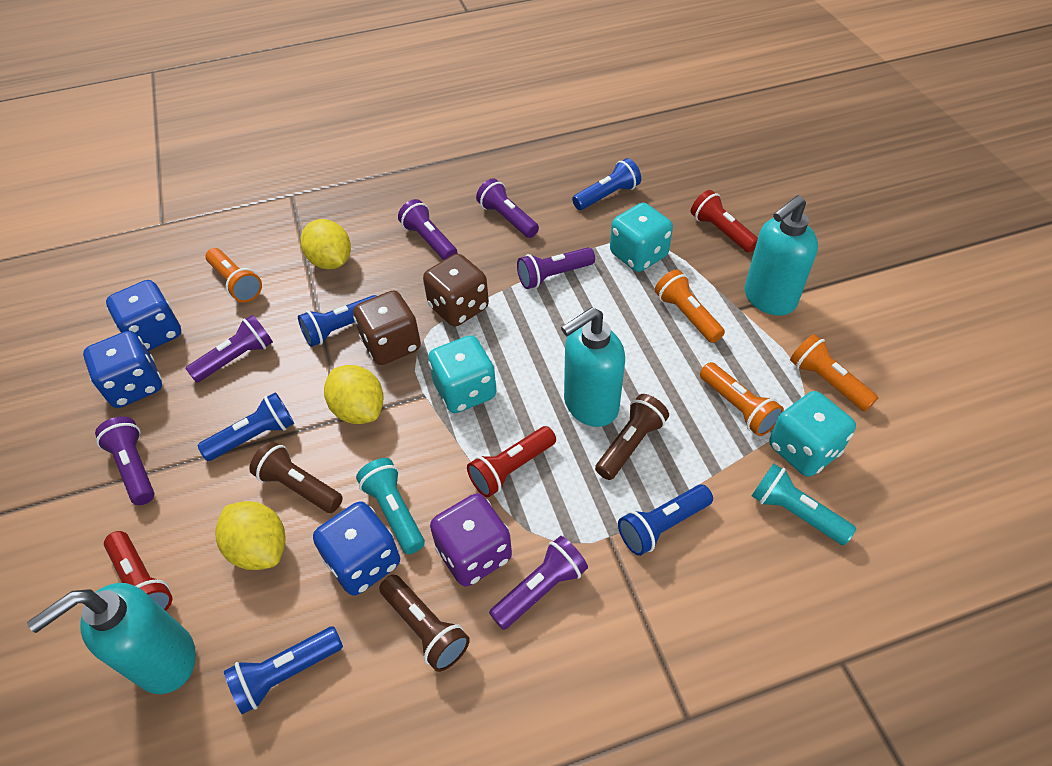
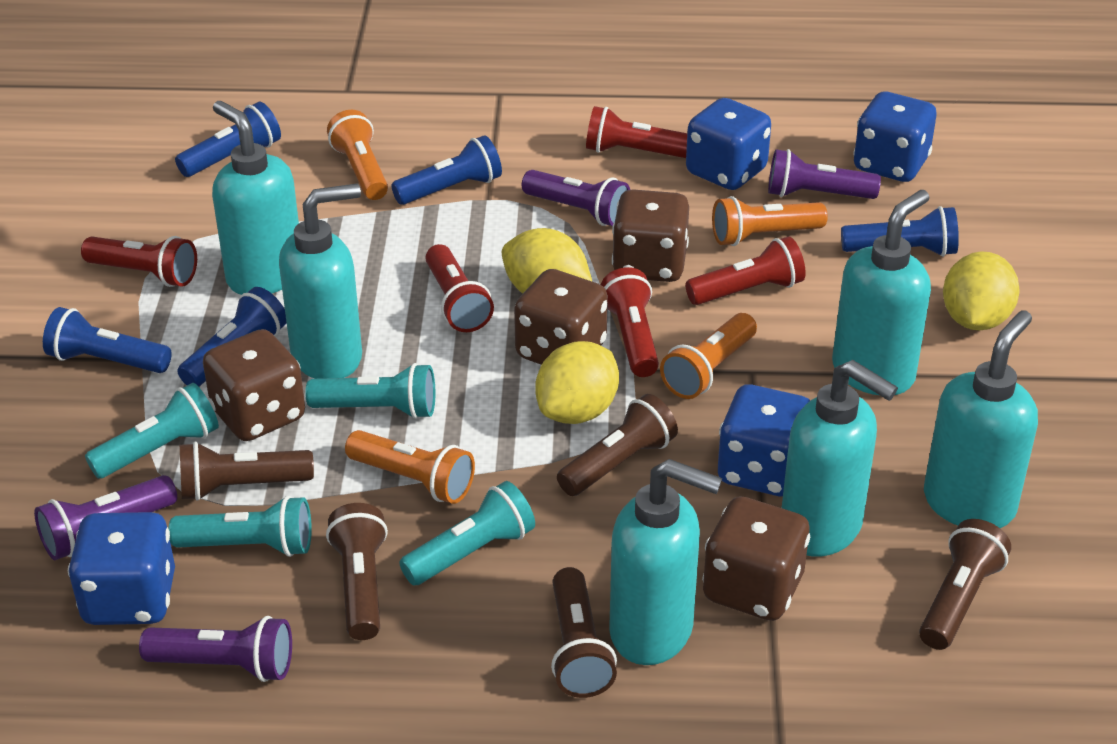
blue dice: 3 -> 4
brown dice: 2 -> 4
brown flashlight: 3 -> 5
purple dice: 1 -> 0
purple flashlight: 6 -> 4
red flashlight: 3 -> 5
turquoise dice: 3 -> 0
turquoise flashlight: 2 -> 4
turquoise soap dispenser: 3 -> 6

